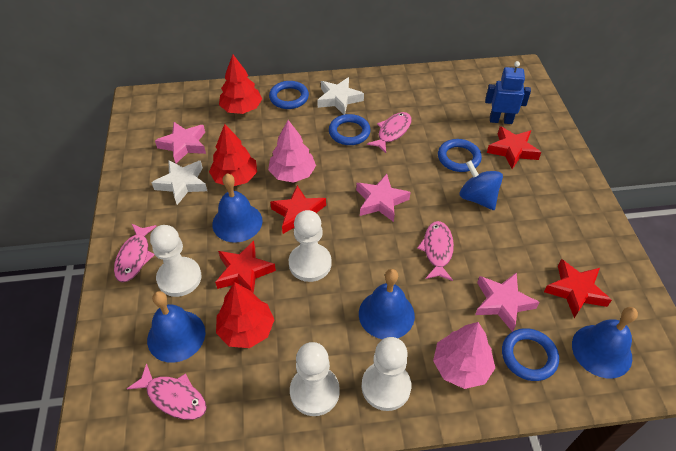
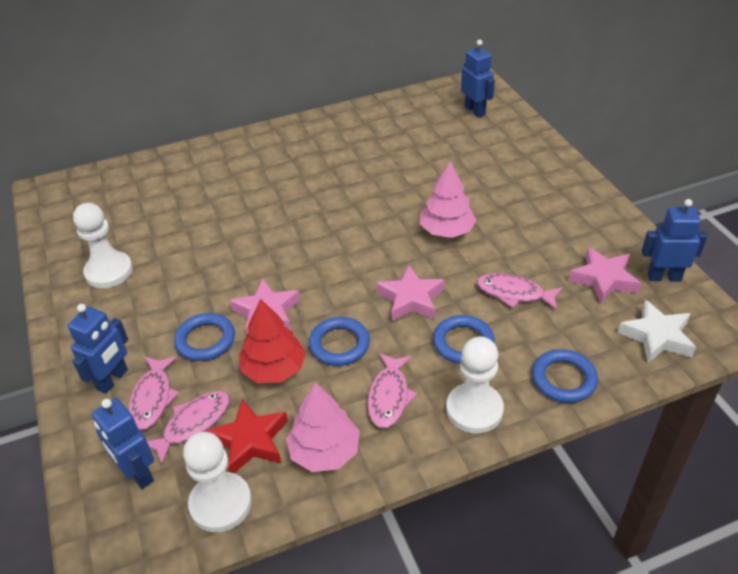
blue bell: 4 -> 0
blue robot: 1 -> 4
blue spinning top: 1 -> 0
red star: 4 -> 1
red tree: 3 -> 1
white pawn: 4 -> 3
white star: 2 -> 1

